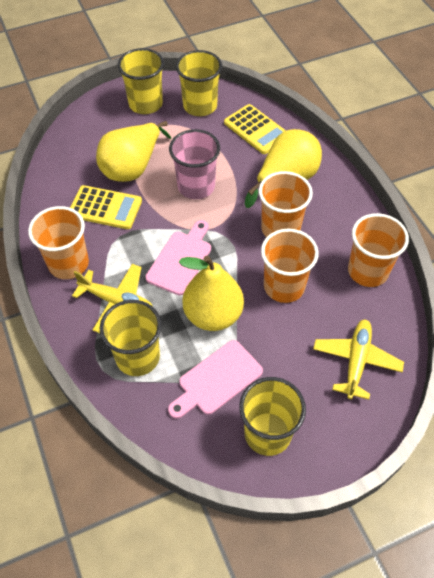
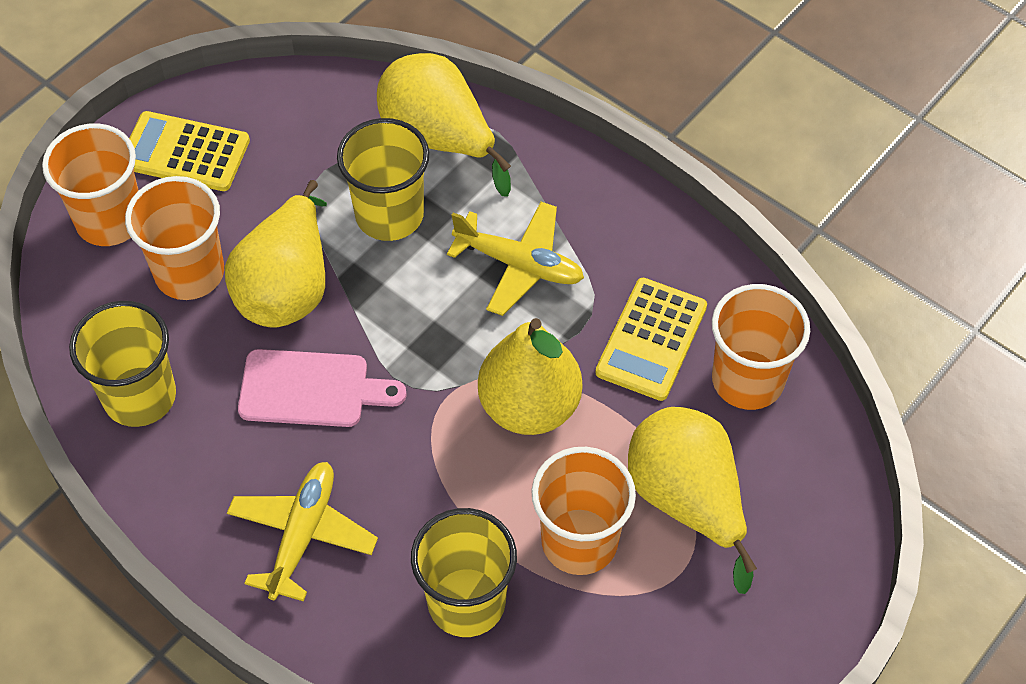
pink cup: 1 -> 0
pink cutting board: 2 -> 1
yellow cup: 4 -> 3
yellow pear: 3 -> 4

